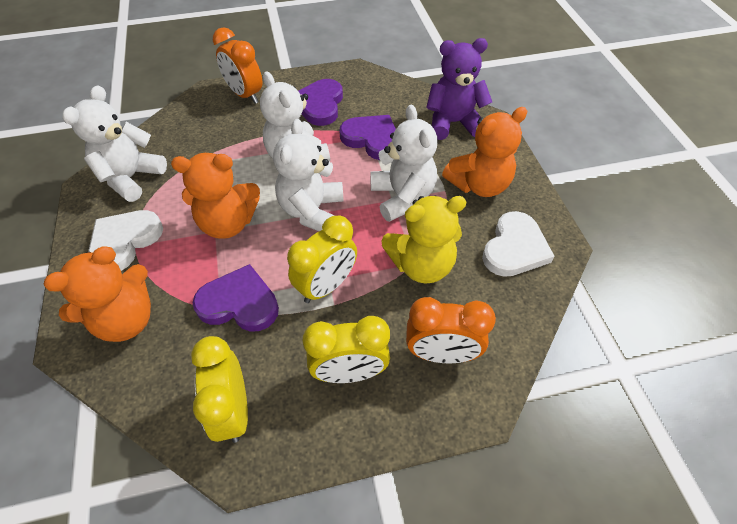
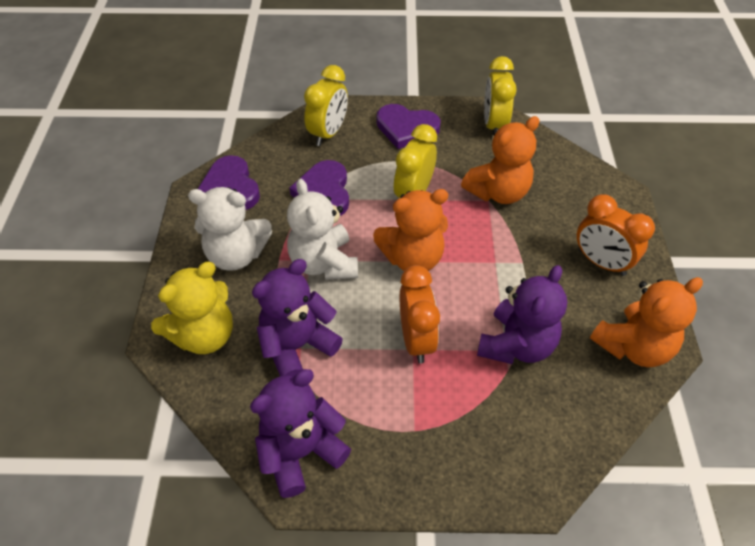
purple teddy bear: 1 -> 3
white heart: 2 -> 0
white teddy bear: 4 -> 2

